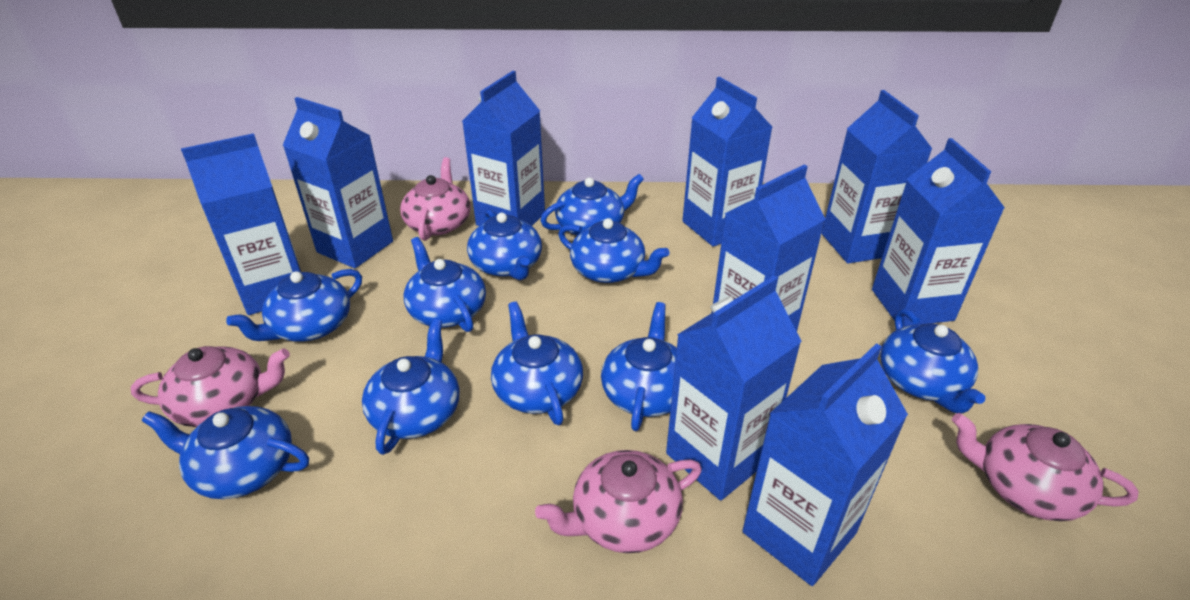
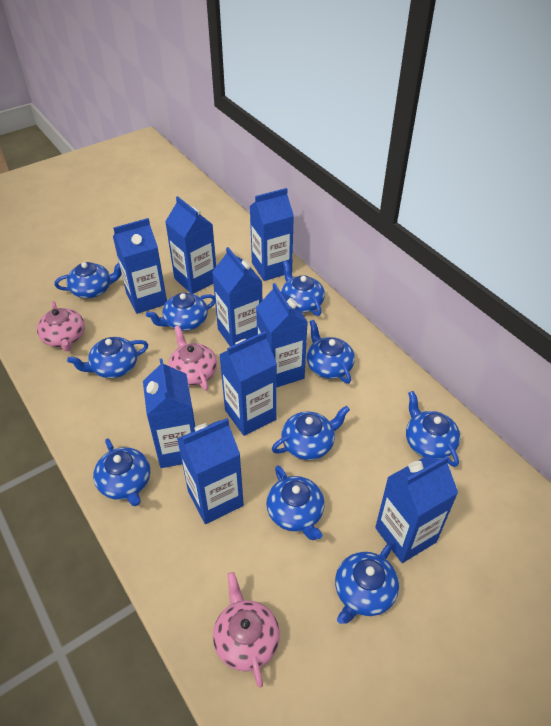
pink teapot: 4 -> 3

